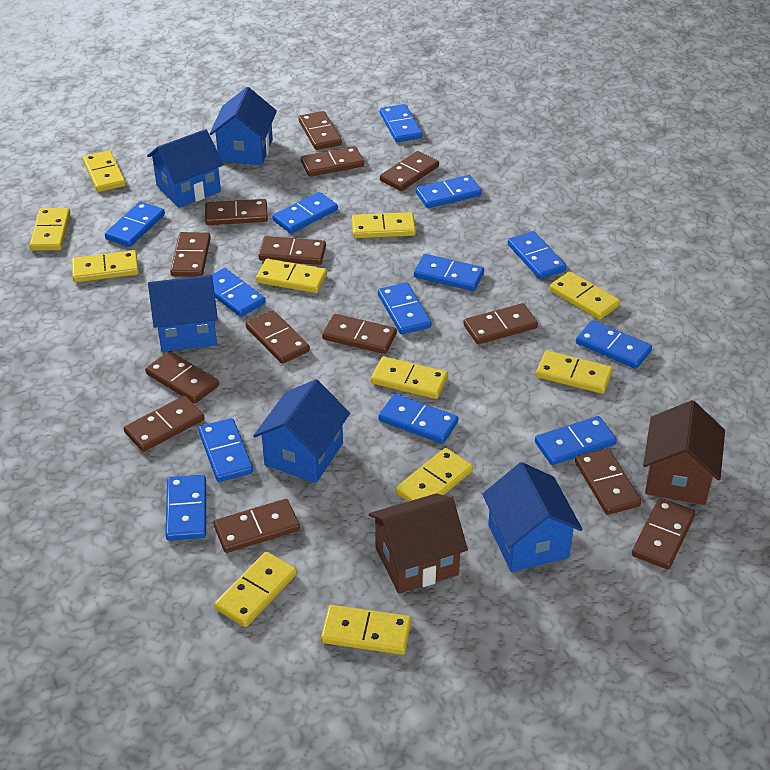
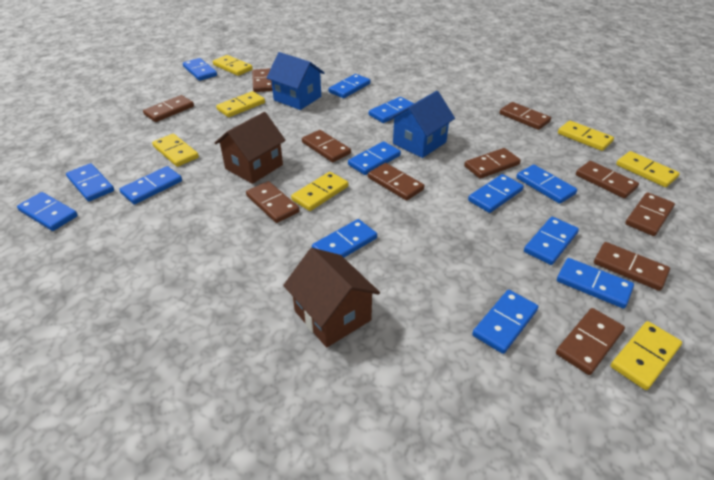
blue house: 5 -> 2
brown domino: 14 -> 11
yellow domino: 11 -> 7

